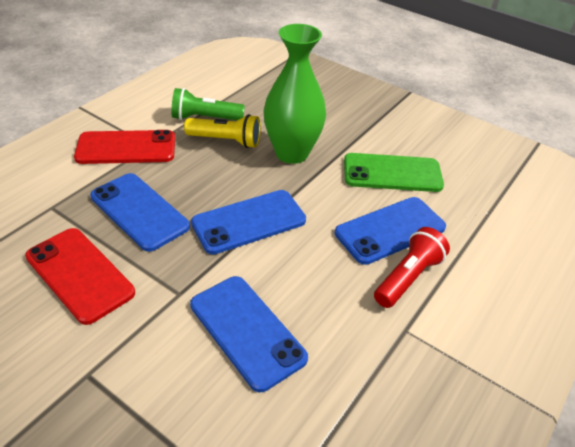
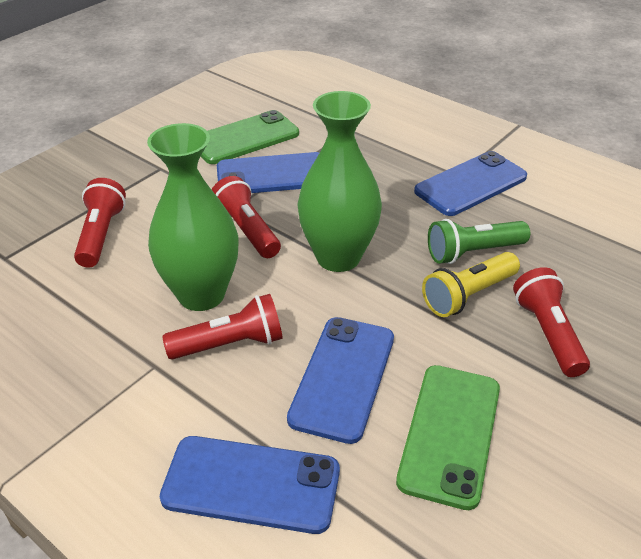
green phone: 1 -> 2
green vase: 1 -> 2
red flashlight: 1 -> 4
red phone: 2 -> 0

